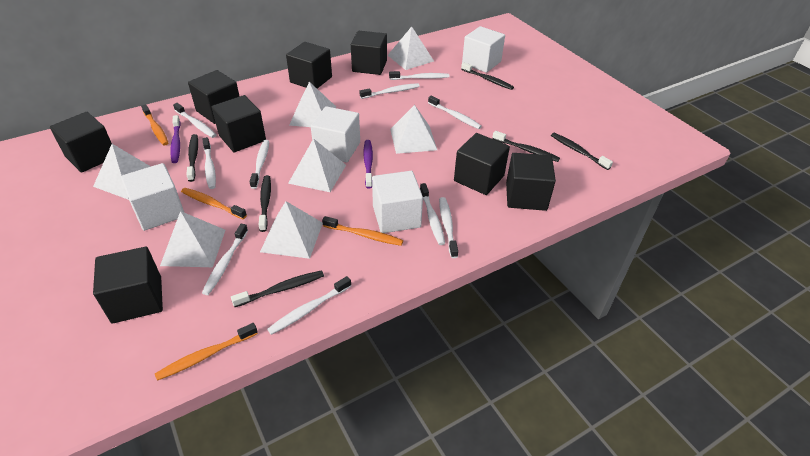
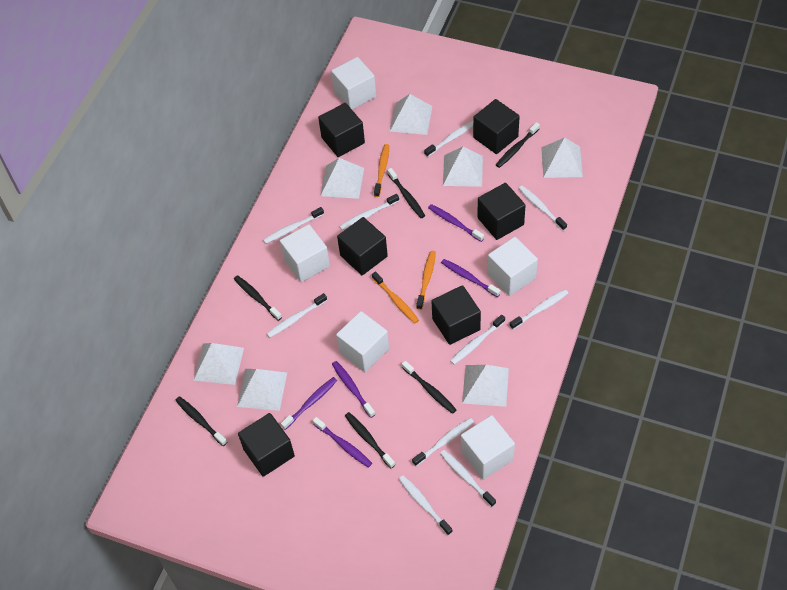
black cube: 8 -> 6
orange toothbrush: 4 -> 3
purple toothbrush: 2 -> 5
white cube: 4 -> 5

